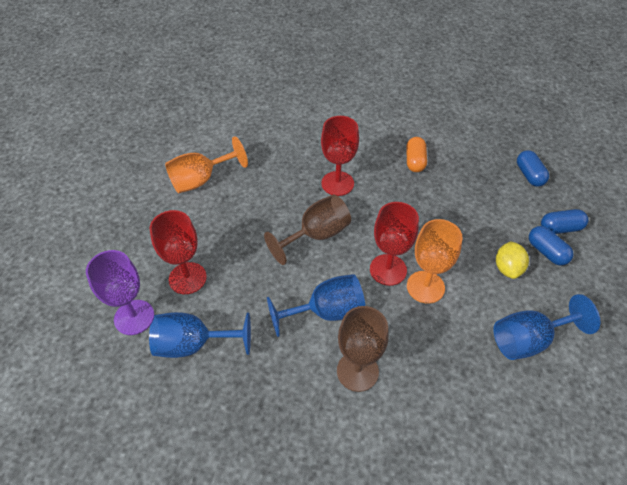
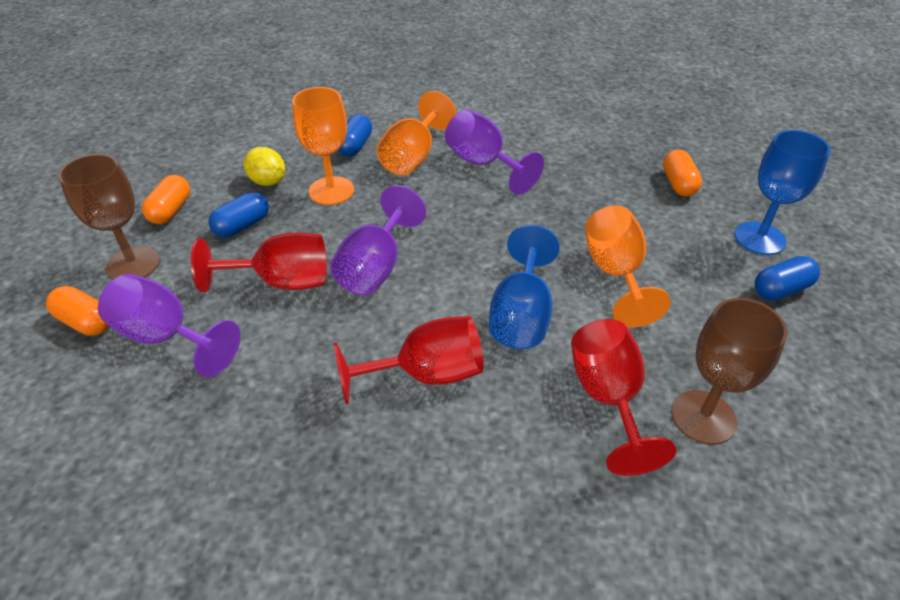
blue goblet: 3 -> 2
orange capsule: 1 -> 3
orange goblet: 2 -> 3
purple goblet: 1 -> 3

